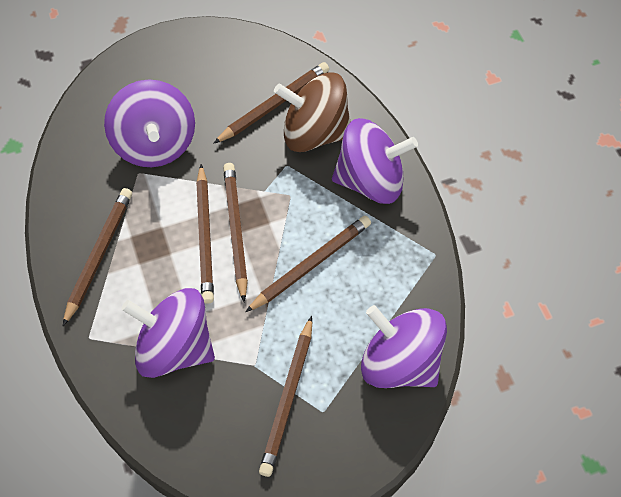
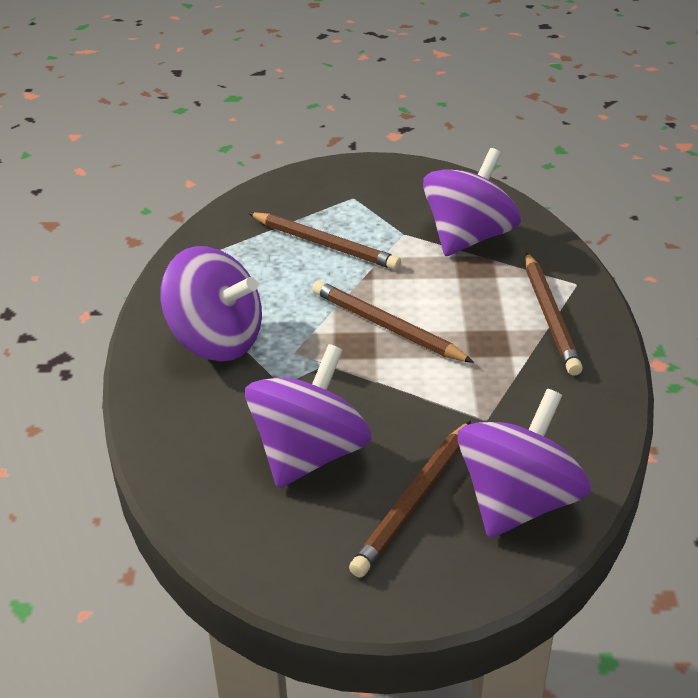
brown pencil: 6 -> 4
brown spinning top: 1 -> 0

